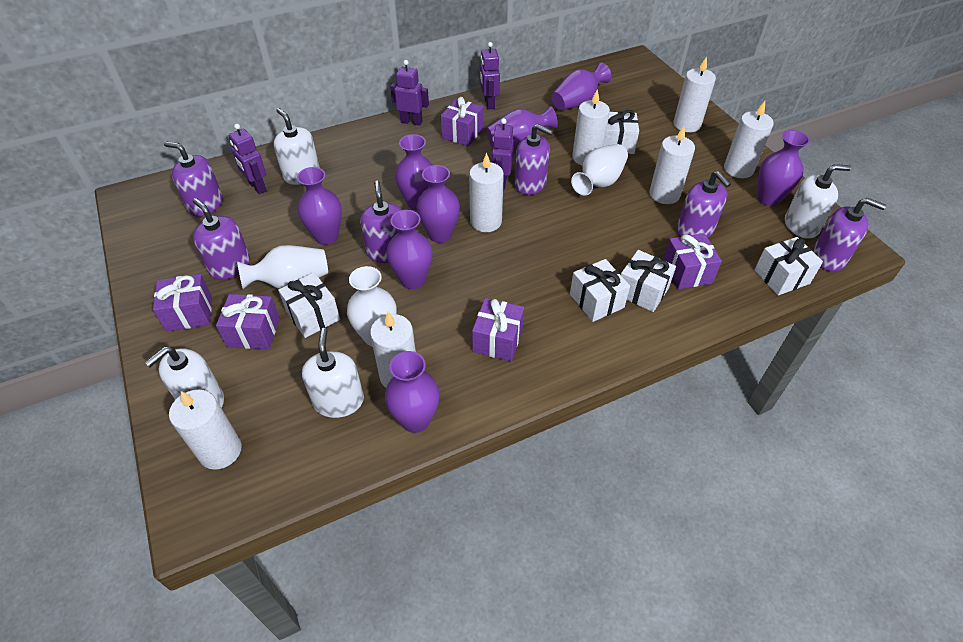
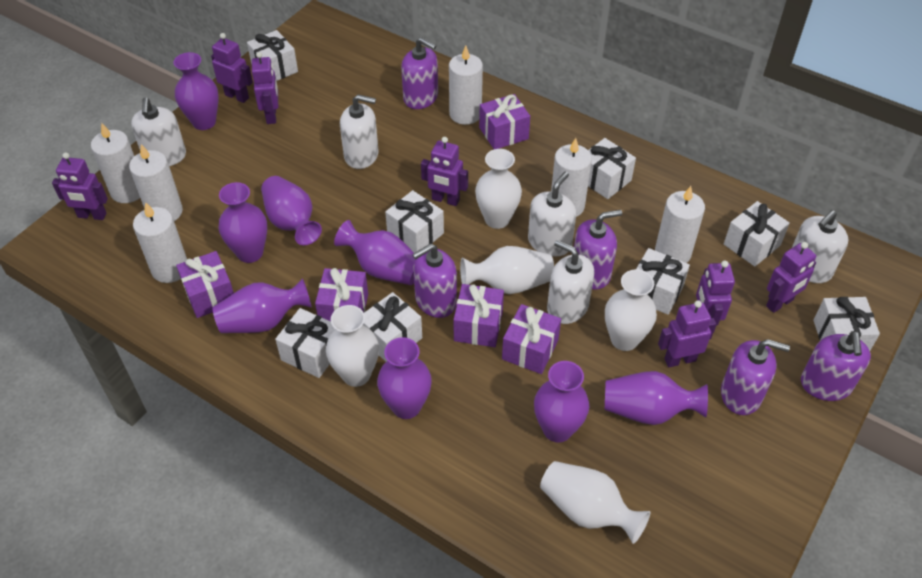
purple robot: 4 -> 7
purple soap dispenser: 6 -> 5
white candle: 7 -> 6
white gift: 5 -> 8
white soap dispenser: 4 -> 5
white vase: 3 -> 5

